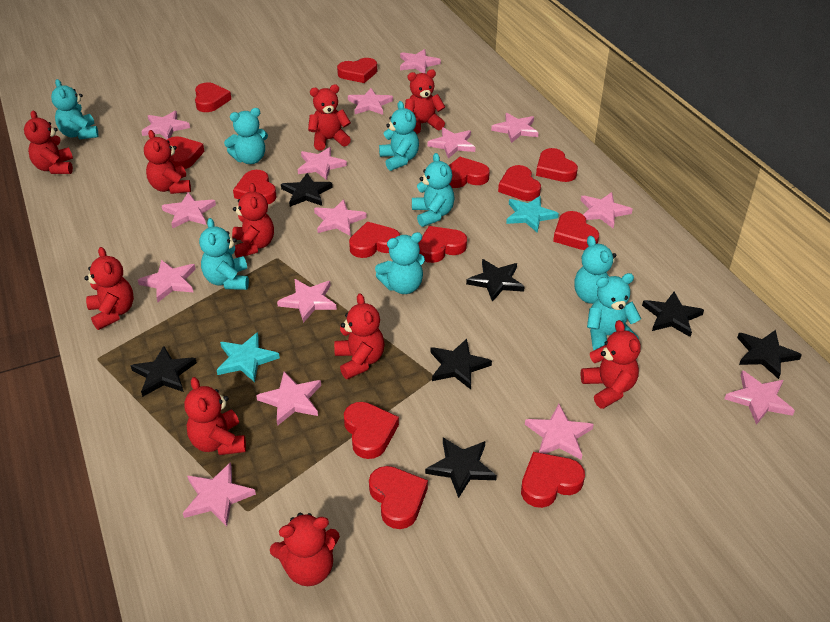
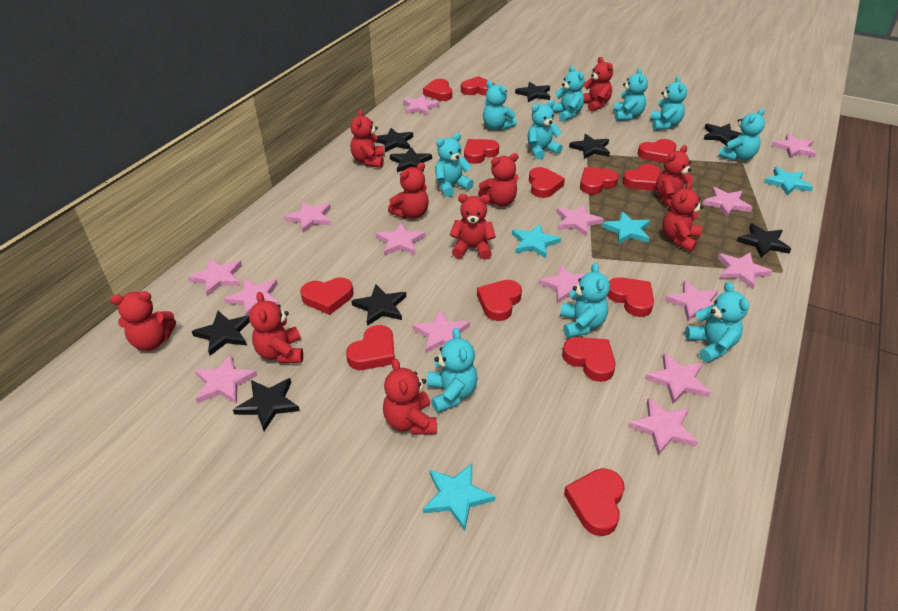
black star: 7 -> 9
turquoise star: 2 -> 4
turquoise teddy bear: 8 -> 10

